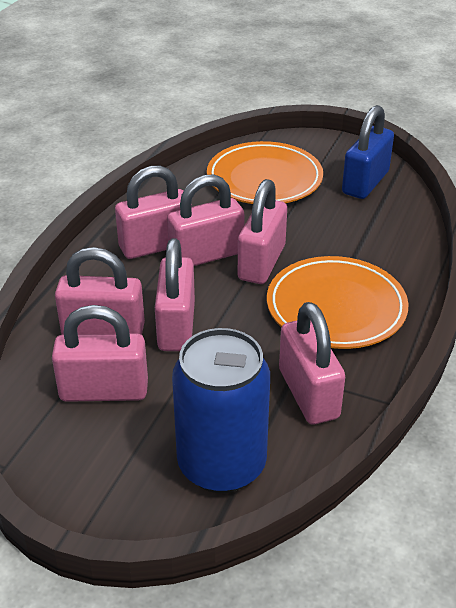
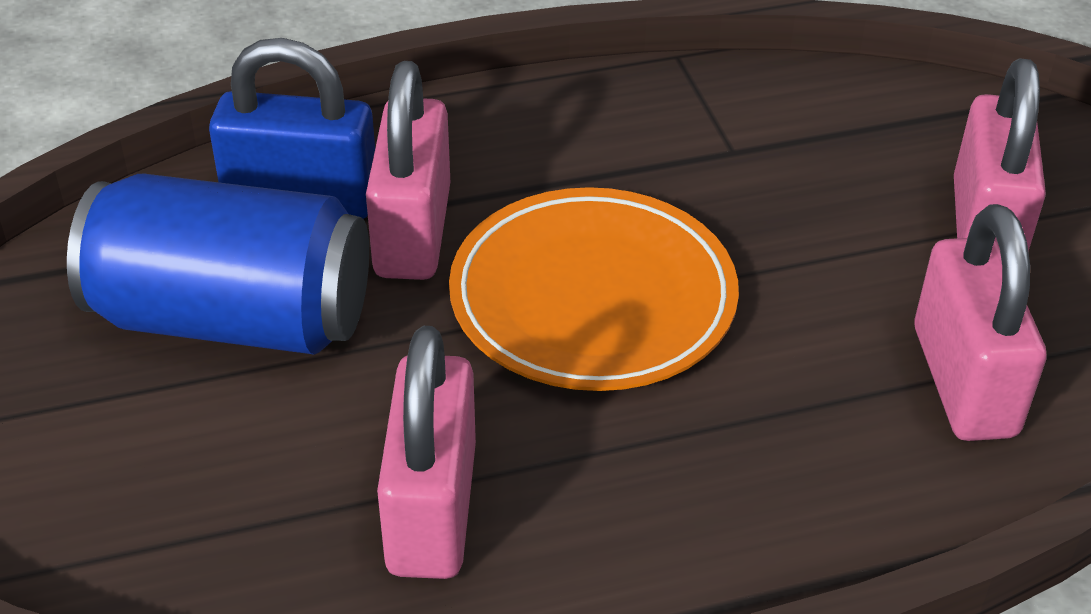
orange plate: 2 -> 1
pink padlock: 7 -> 4

